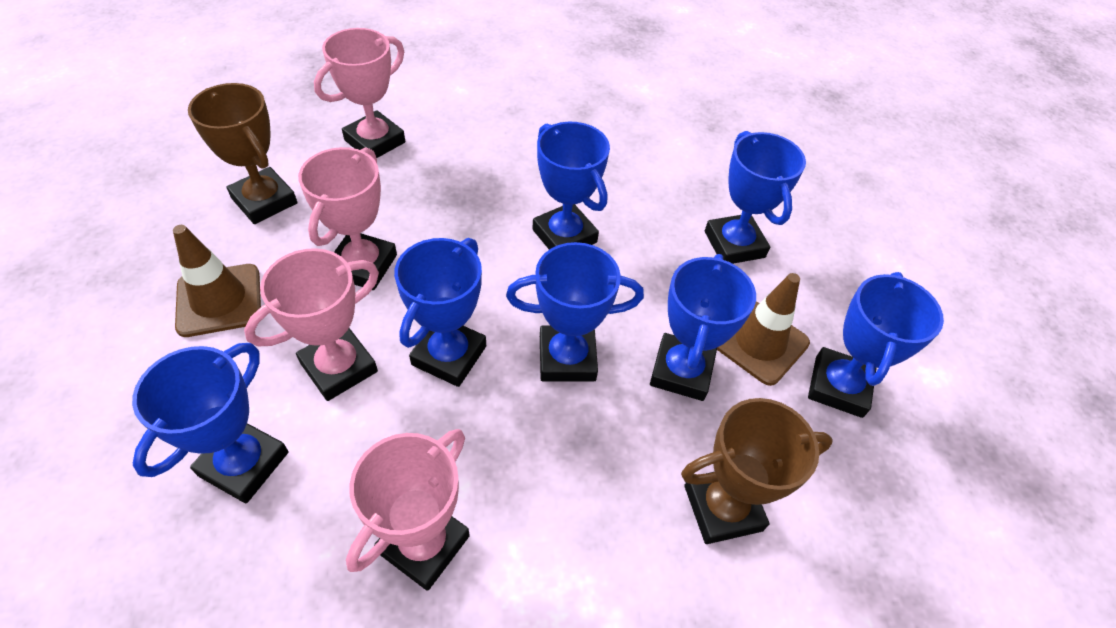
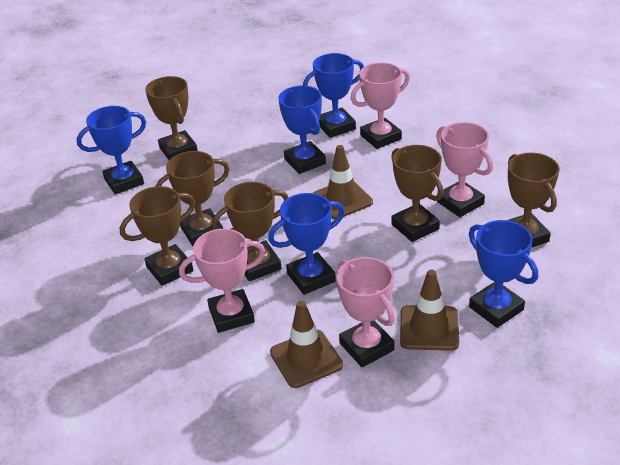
blue trophy: 7 -> 5
brown traffic cone: 2 -> 3
brown trophy: 2 -> 6

